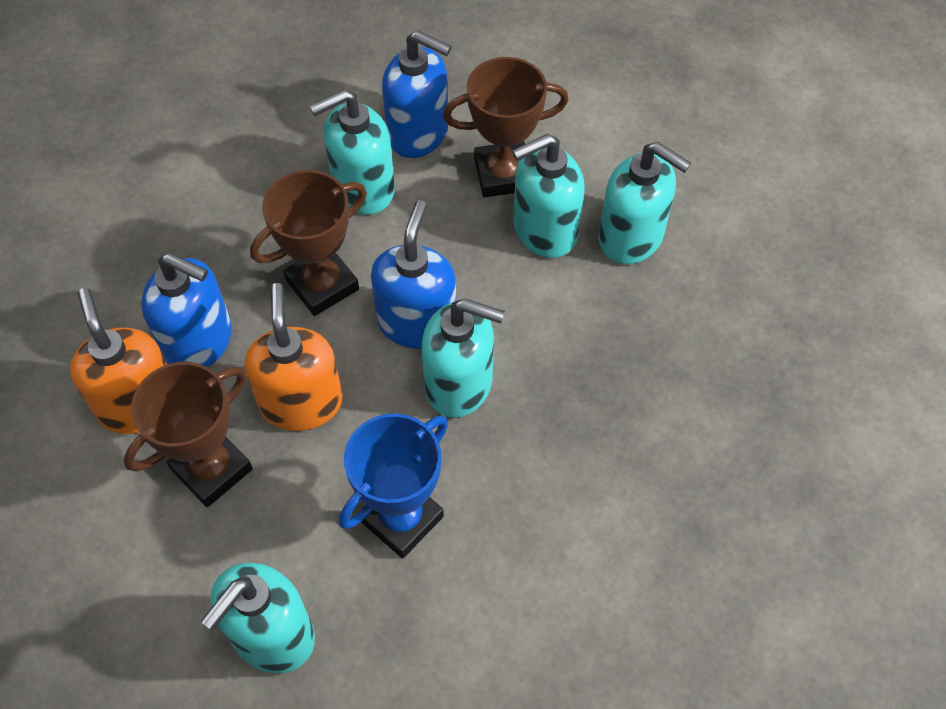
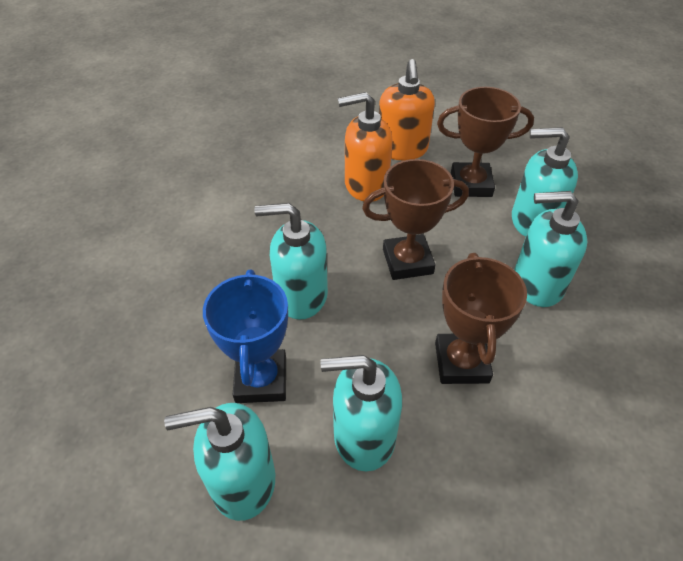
blue soap dispenser: 3 -> 0

